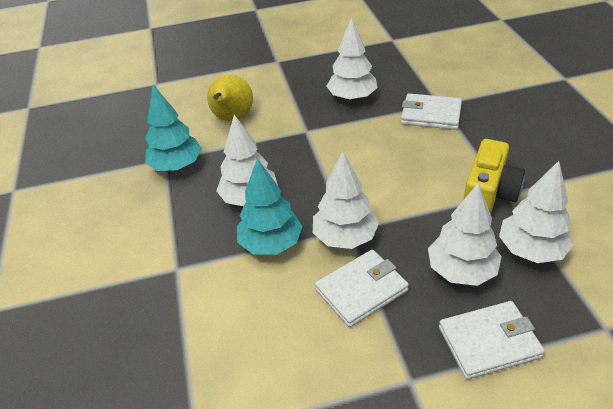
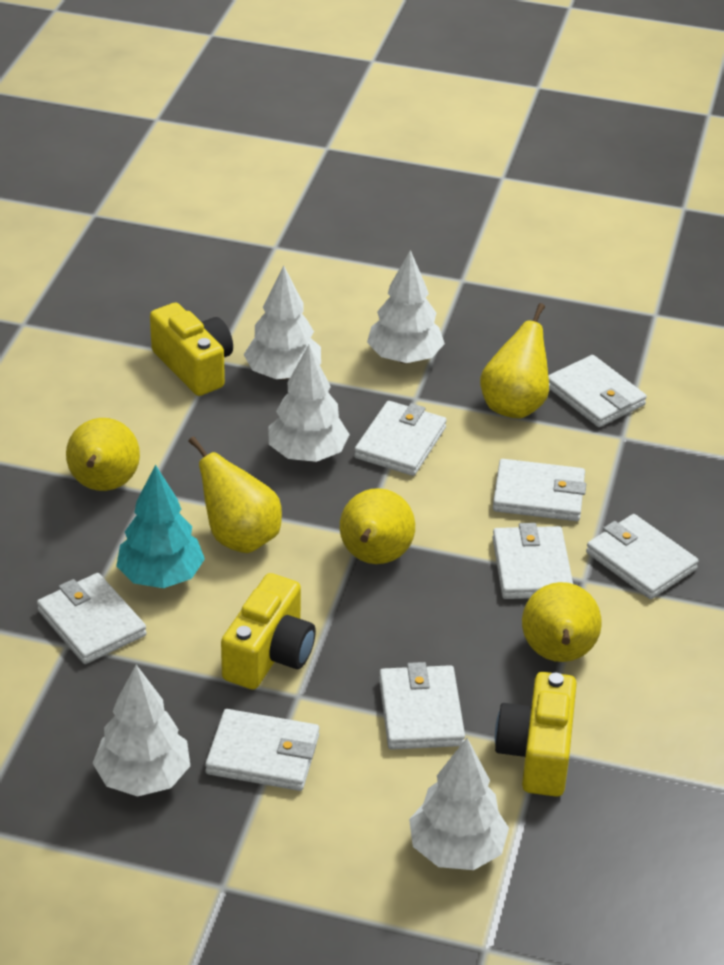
turquoise tree: 2 -> 1
white wallet: 3 -> 8
yellow camera: 1 -> 3
yellow pear: 1 -> 5

